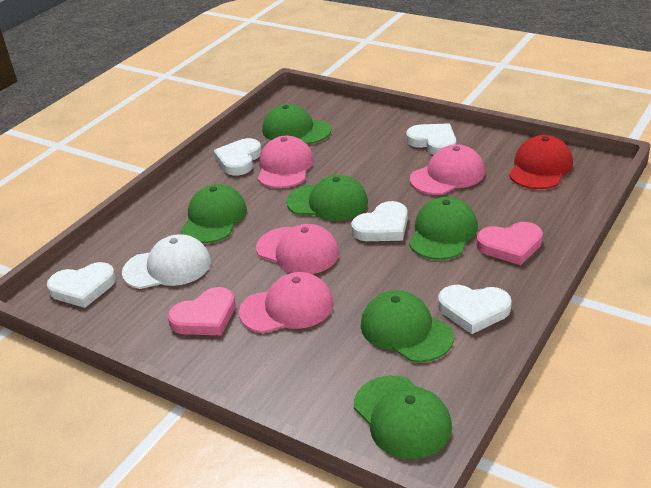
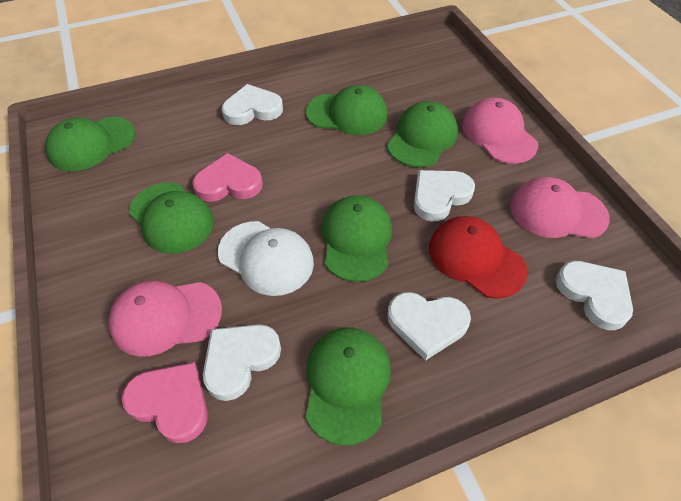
pink cap: 4 -> 3

